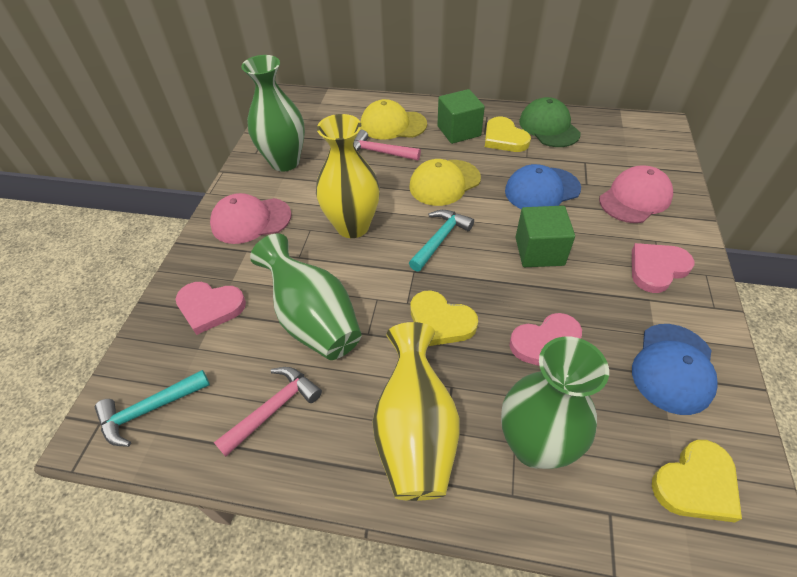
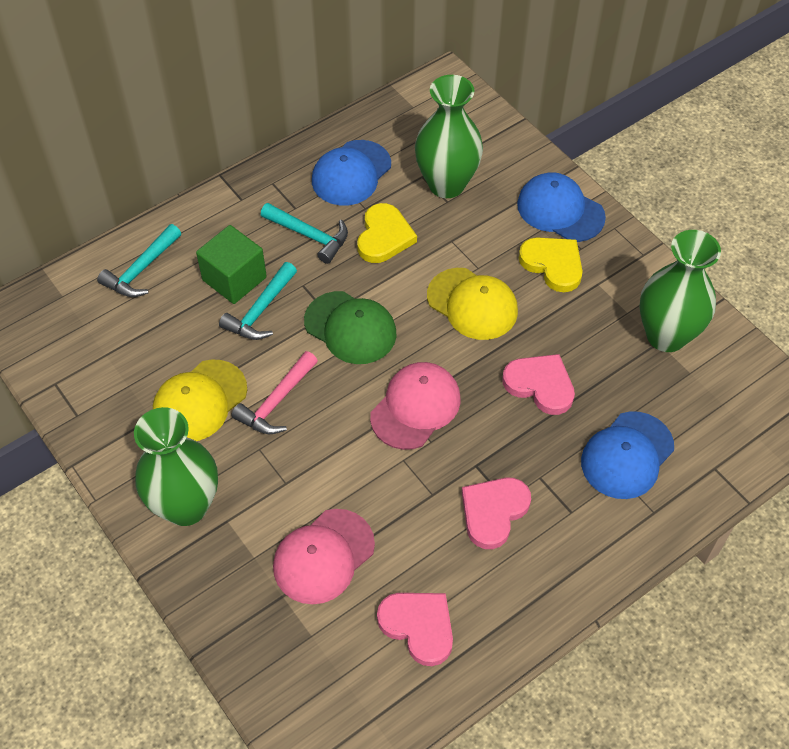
blue cap: 2 -> 3
green cube: 2 -> 1
pink hammer: 2 -> 1
turquoise hammer: 2 -> 3
yellow heart: 3 -> 2
yellow vase: 2 -> 0

